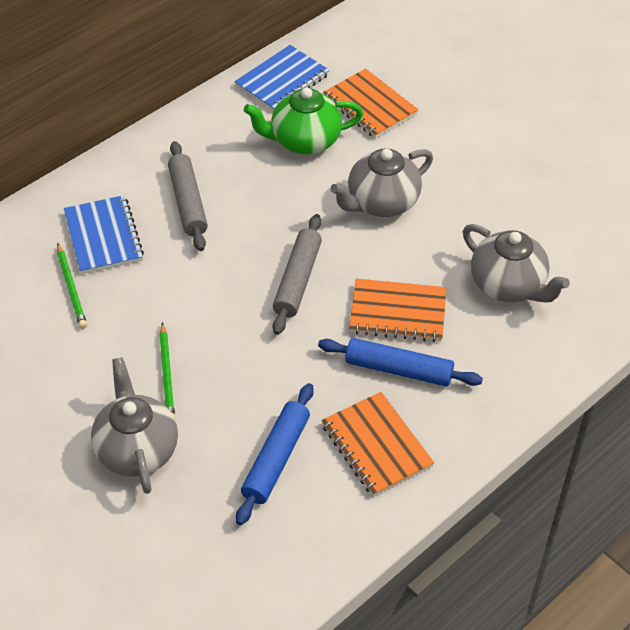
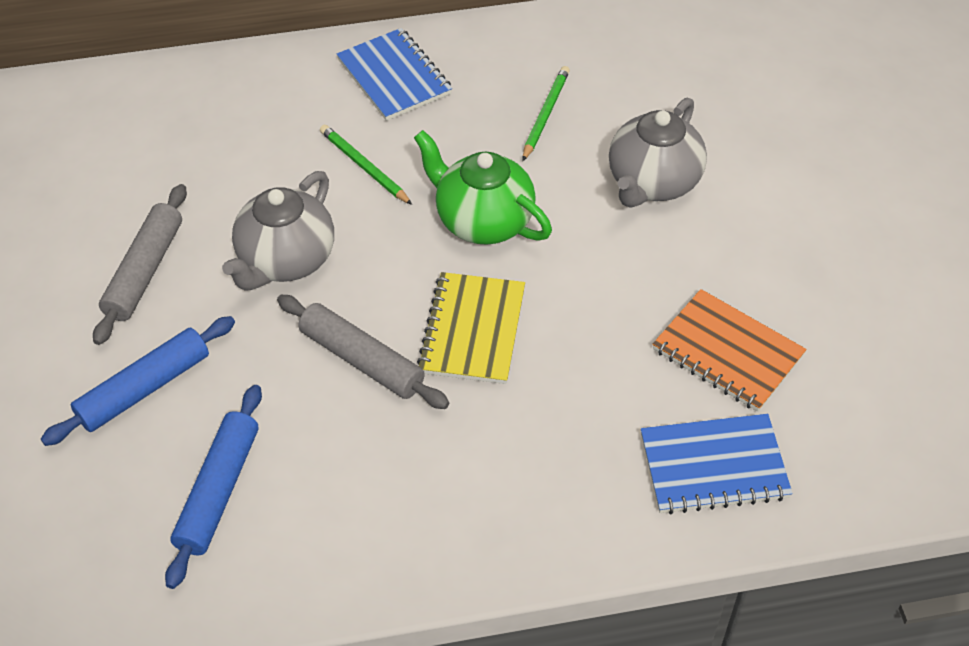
grey teapot: 3 -> 2
orange notebook: 3 -> 1
yellow notebook: 0 -> 1

